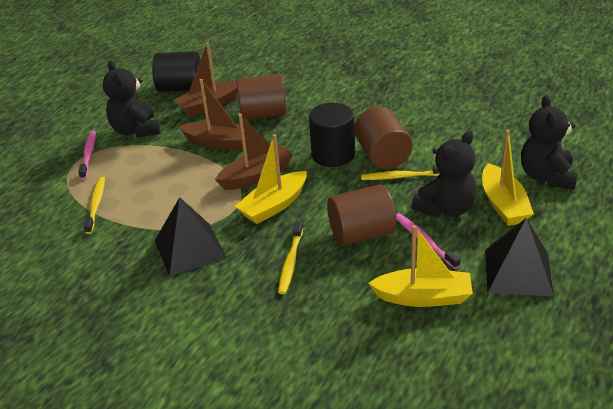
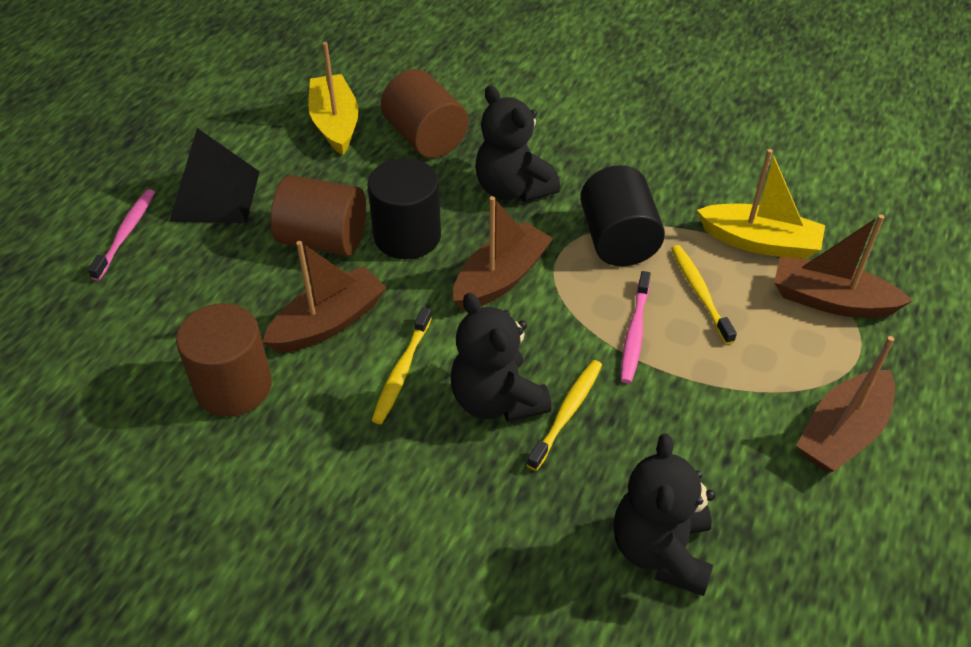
black pyramid: 2 -> 1
brown boat: 3 -> 4
yellow boat: 3 -> 2

